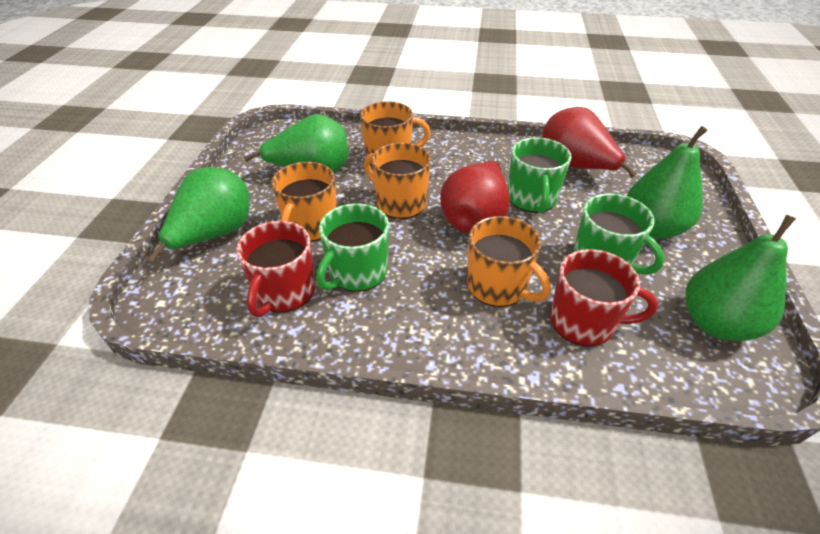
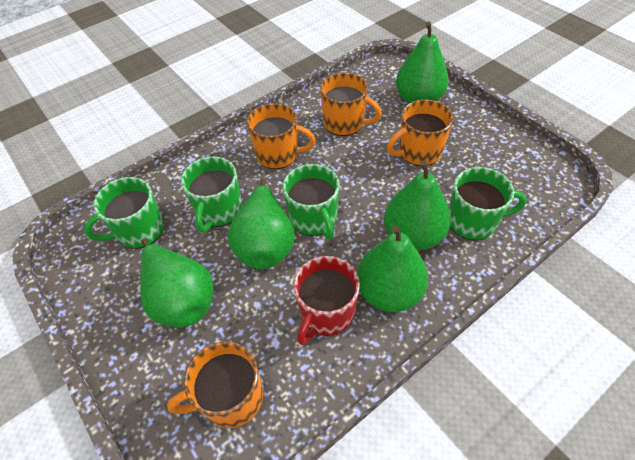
green mug: 3 -> 4
green pear: 4 -> 5
red mug: 2 -> 1
red pear: 2 -> 0

